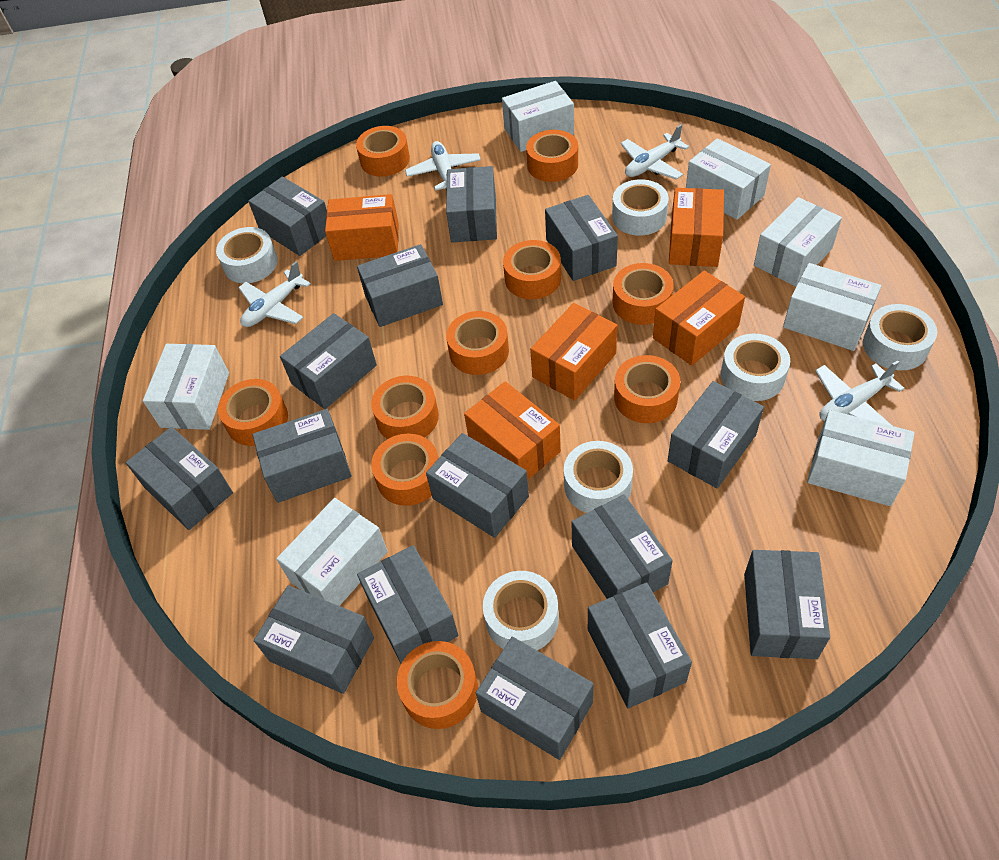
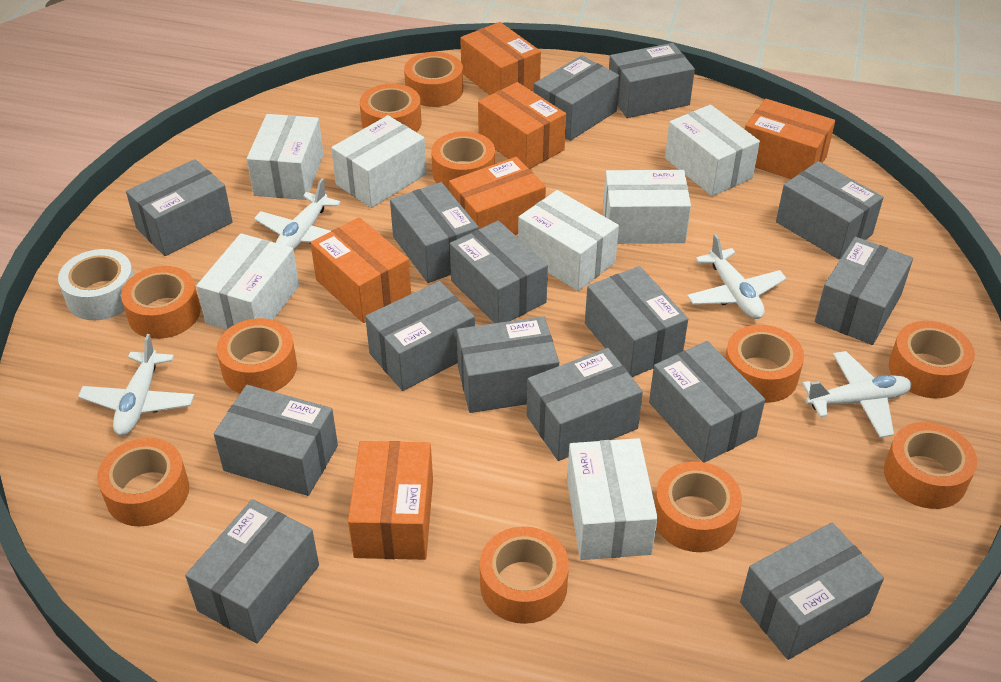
orange box: 5 -> 6
orange tape: 10 -> 11
white tape: 6 -> 1

